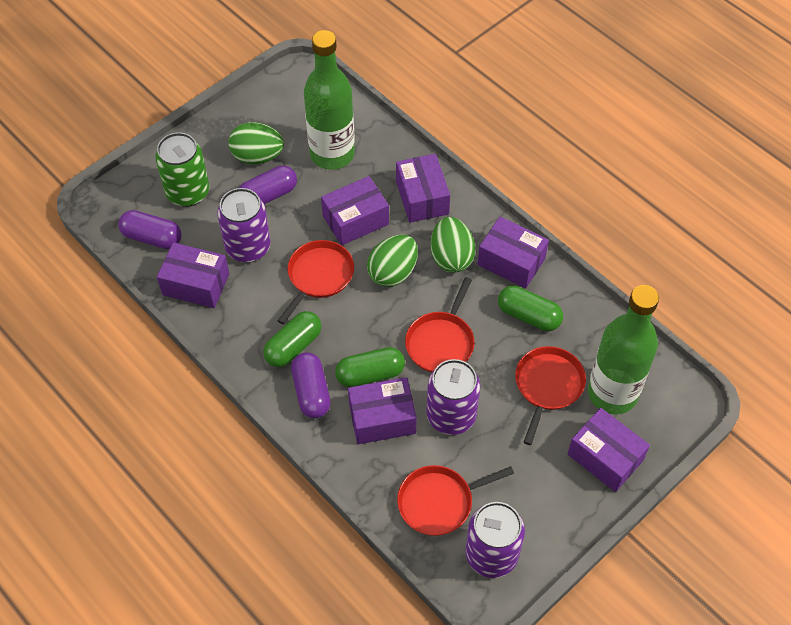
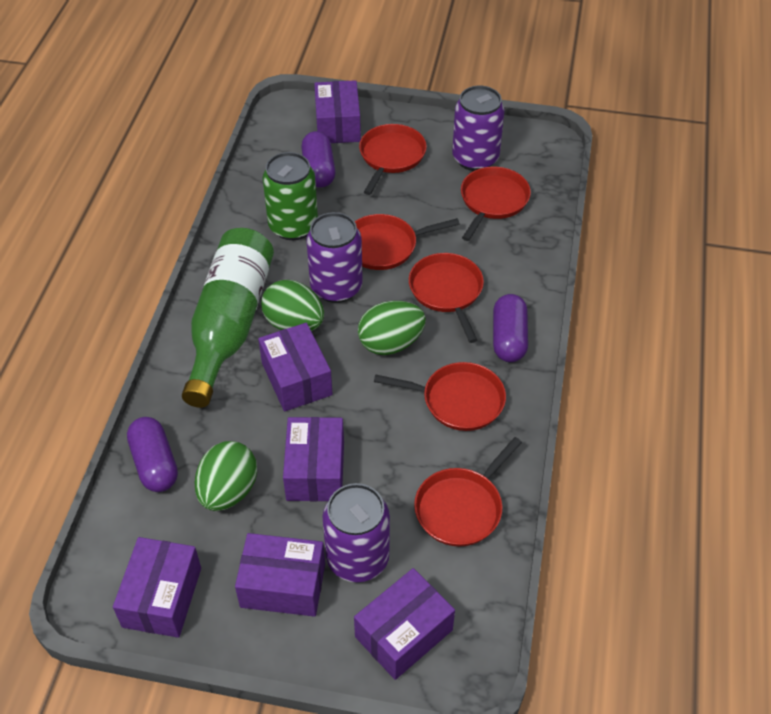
green bottle: 2 -> 1
green capsule: 3 -> 0
red pan: 4 -> 6

